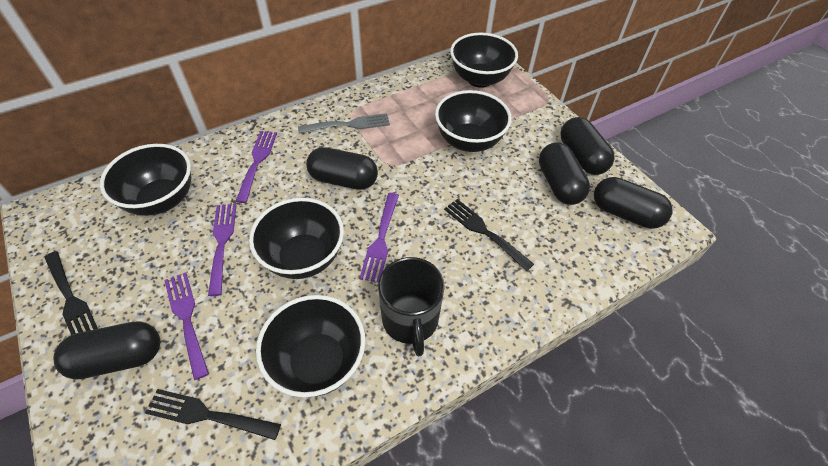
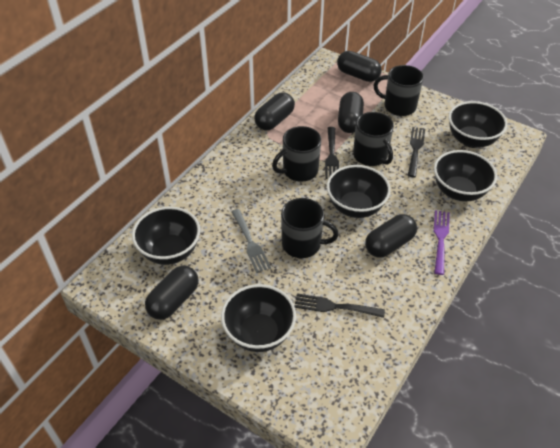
black mug: 1 -> 4
purple fork: 4 -> 1

